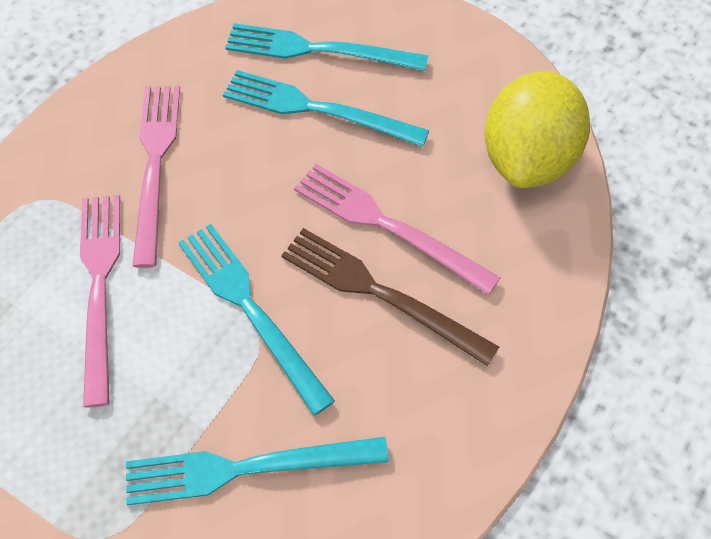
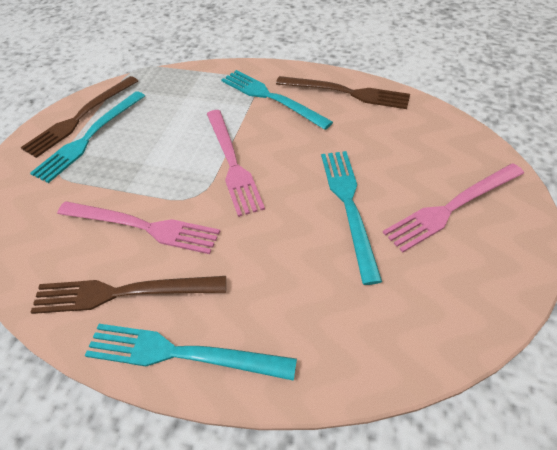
brown fork: 1 -> 3
yellow lemon: 1 -> 0

